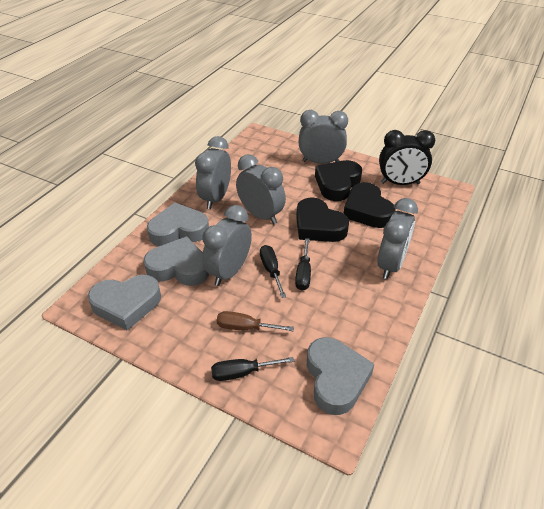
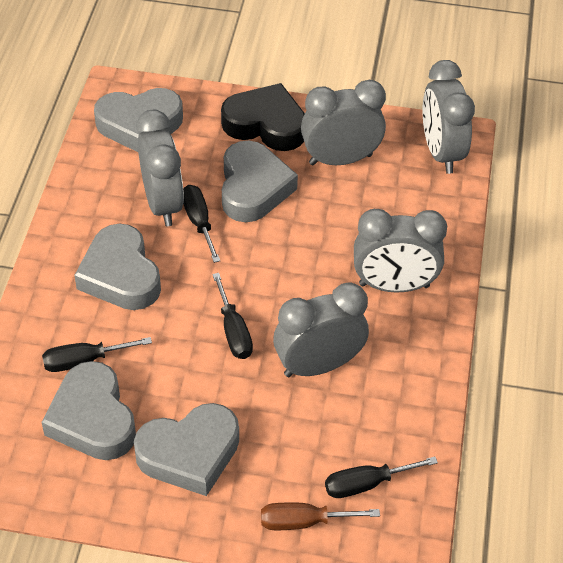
black clock: 1 -> 0
black heart: 3 -> 1
black screwdriver: 3 -> 4
grey heart: 4 -> 5

